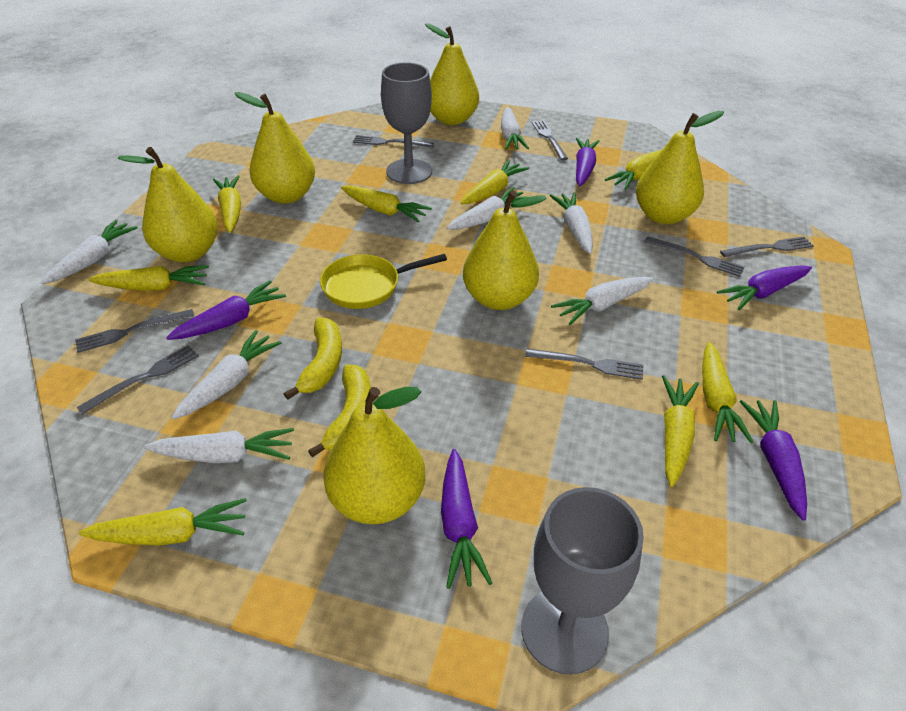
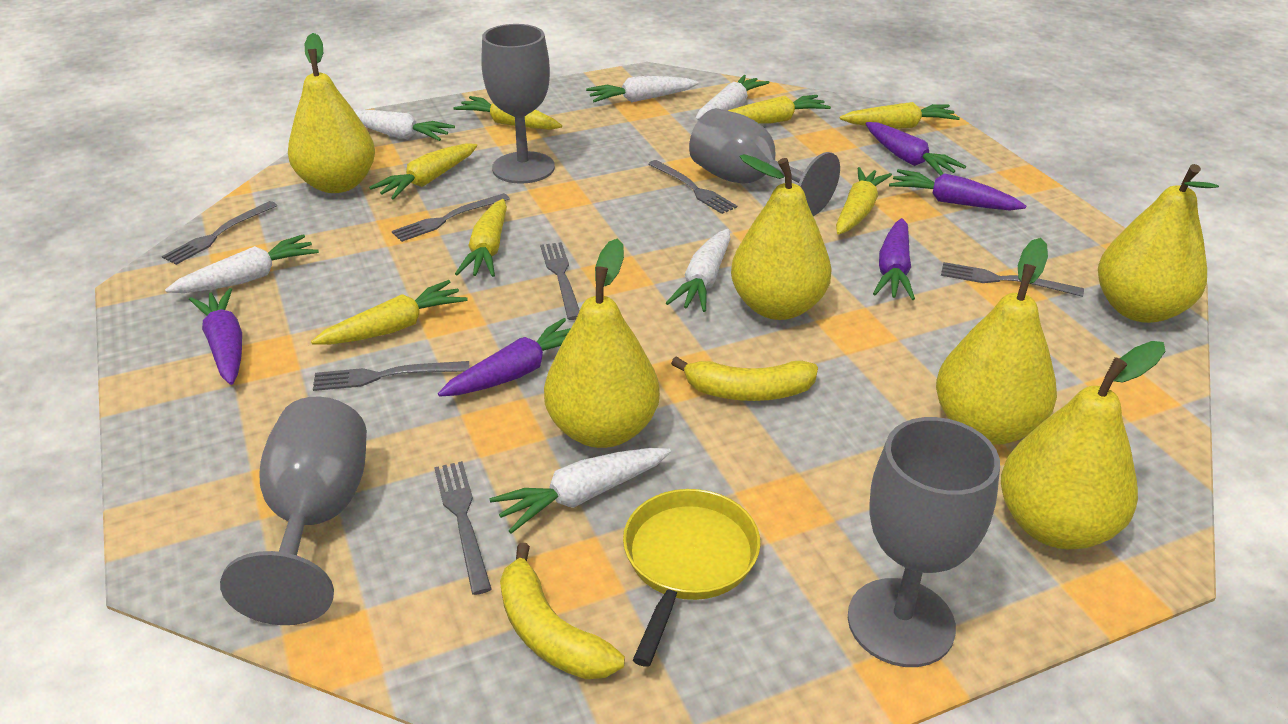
grey goblet: 2 -> 4
white carrot: 7 -> 6
yellow carrot: 8 -> 7

